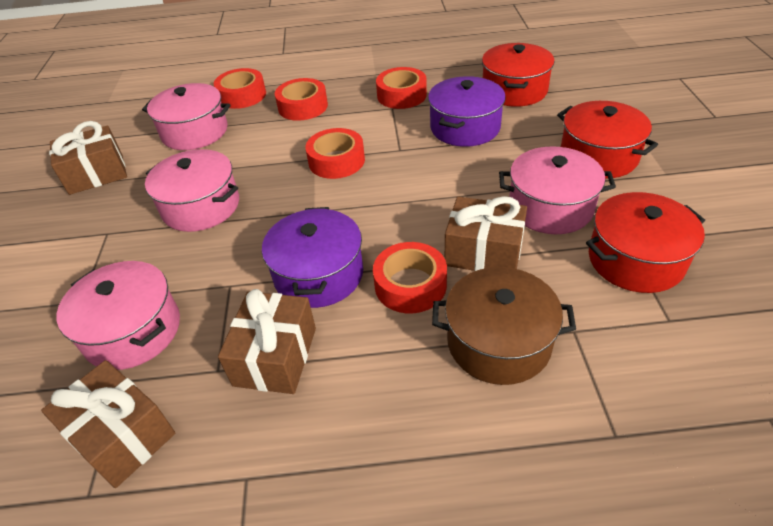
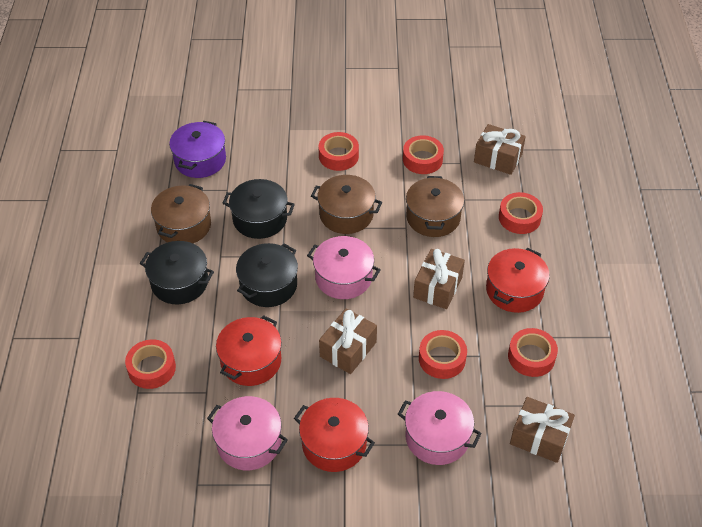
black pot: 0 -> 3
brown pot: 1 -> 3
pink pot: 4 -> 3
purple pot: 2 -> 1
red tape: 5 -> 6

